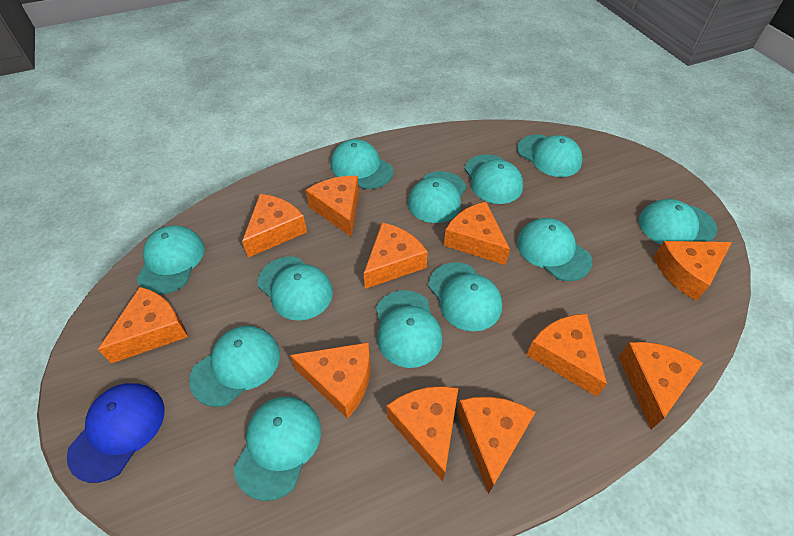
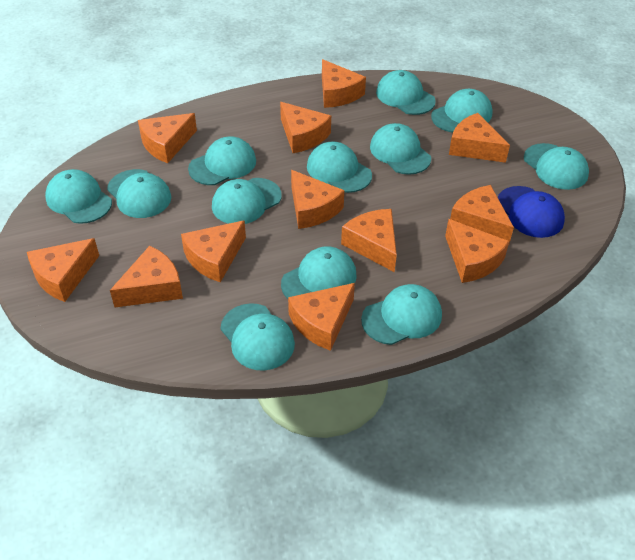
orange cheese: 11 -> 12

